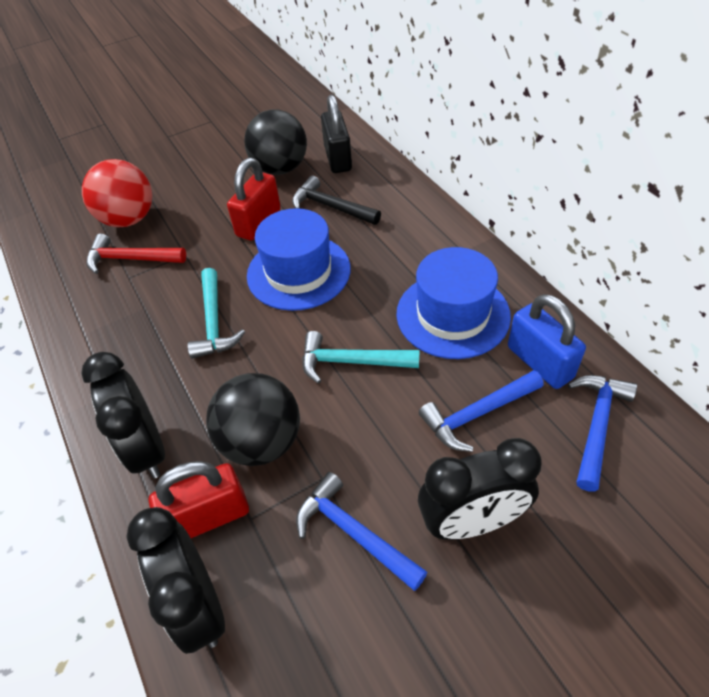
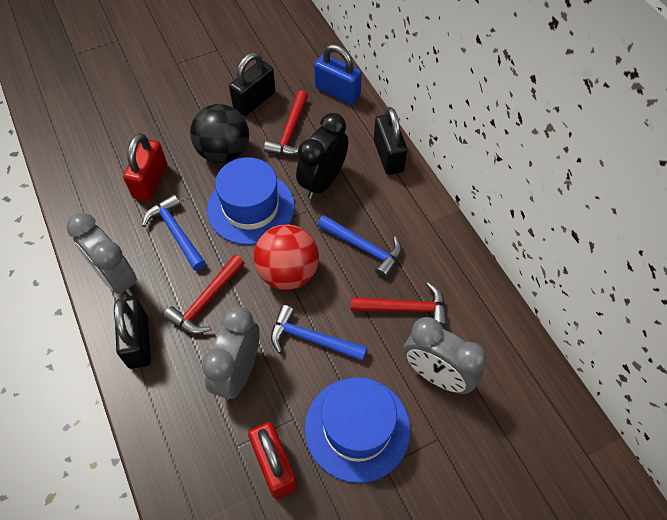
black ball: 2 -> 1
black clock: 3 -> 1
black hammer: 1 -> 0
black padlock: 1 -> 3
grey clock: 0 -> 3
red hammer: 1 -> 3
turquoise hammer: 2 -> 0

